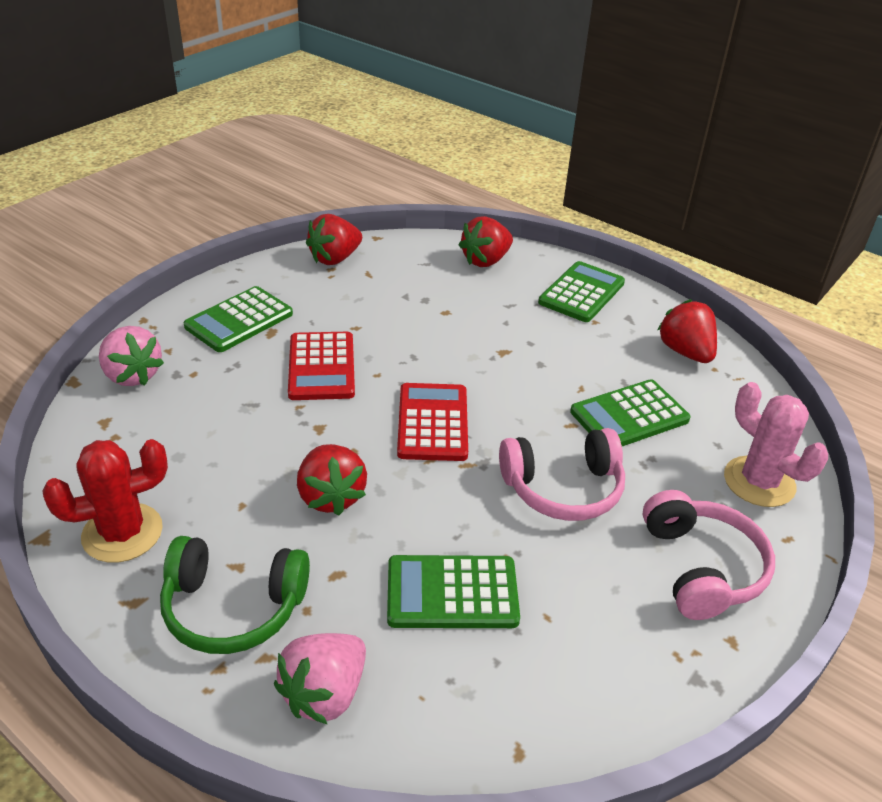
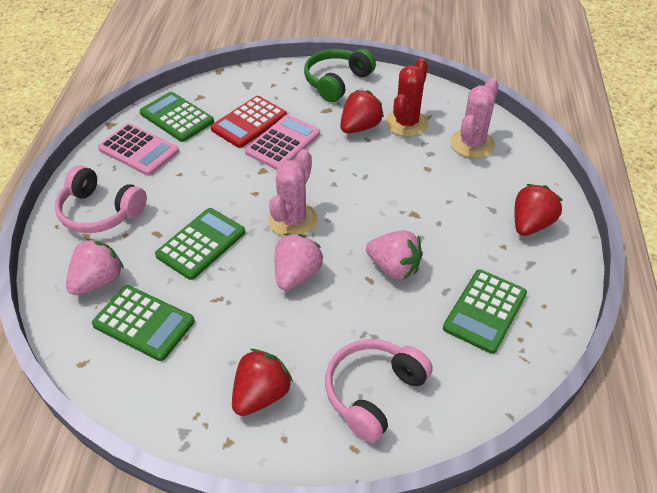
pink cactus: 1 -> 2
pink calculator: 0 -> 2
pink strawberry: 2 -> 3
red calculator: 2 -> 1
red strawberry: 4 -> 3

